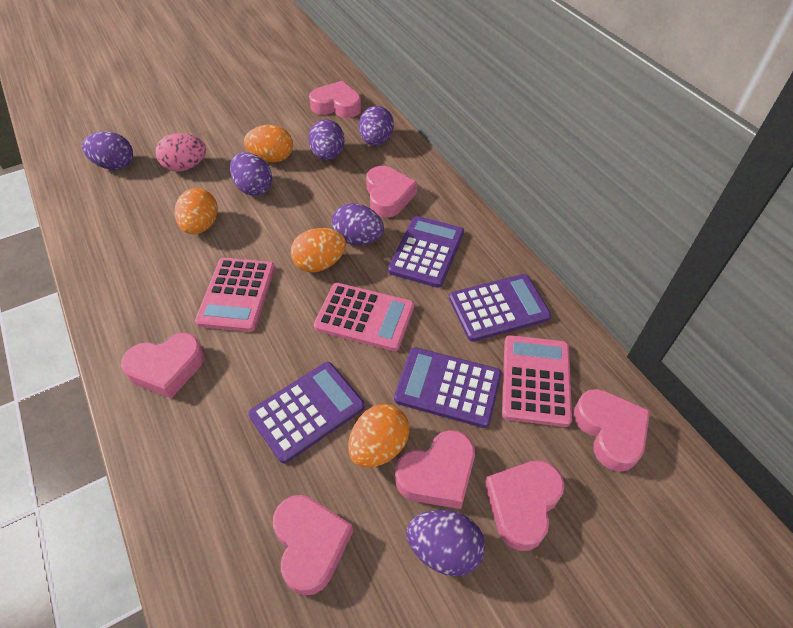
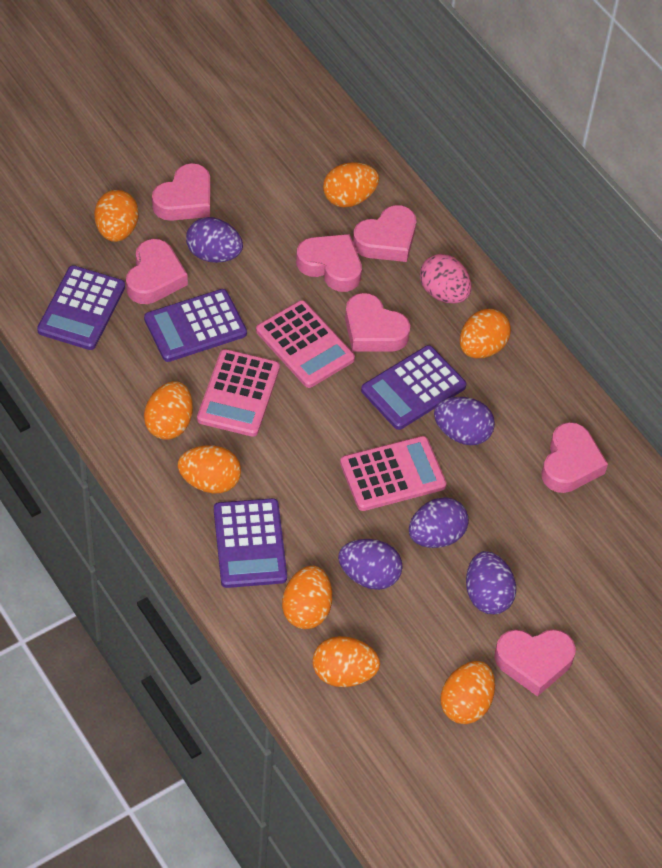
orange egg: 4 -> 8
purple egg: 6 -> 5

